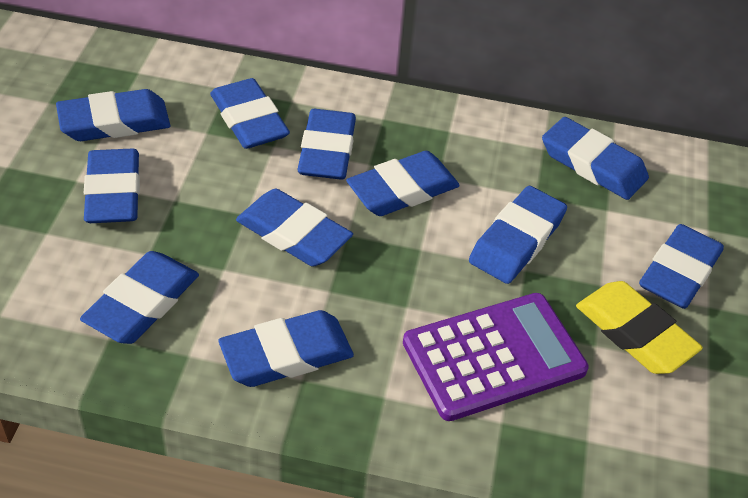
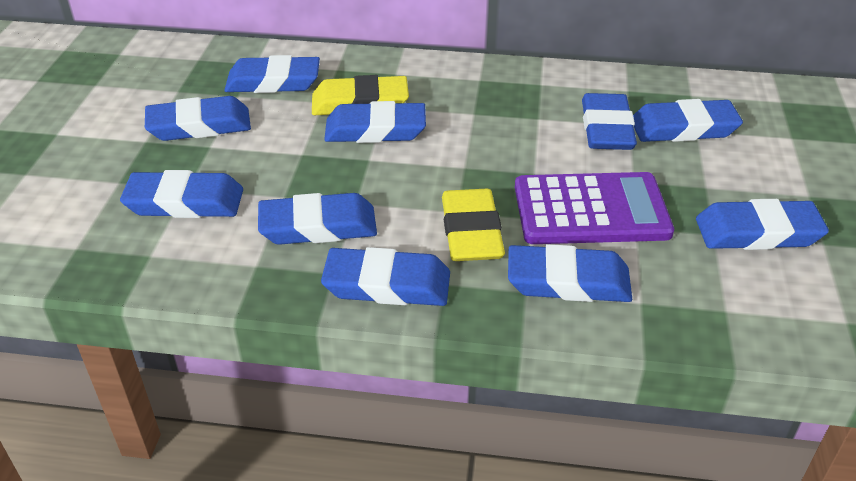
blue eraser: 11 -> 10
yellow eraser: 1 -> 2

